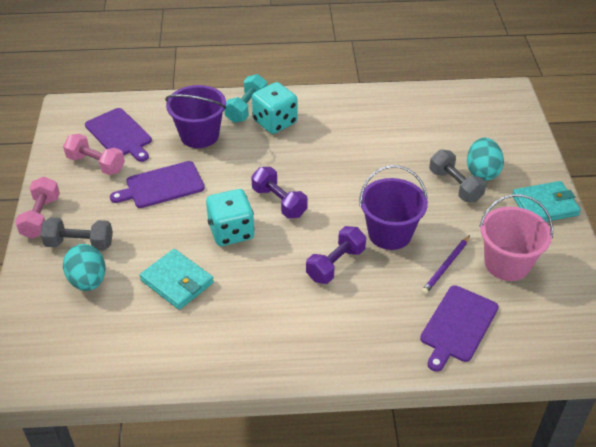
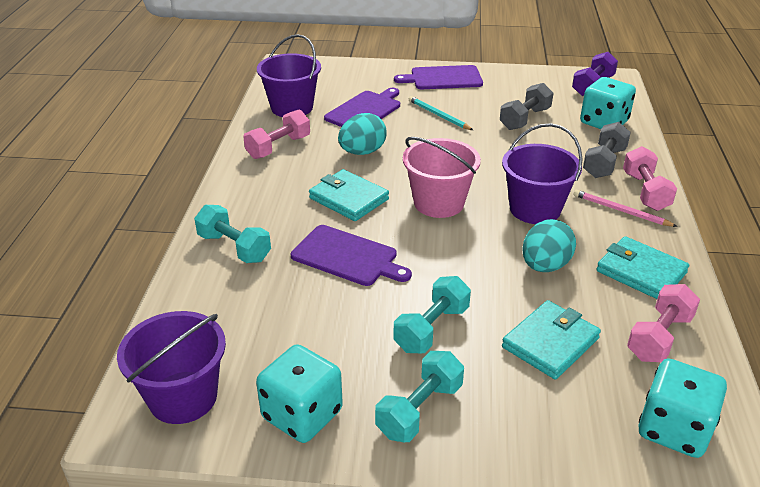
pink dumbbell: 2 -> 3
pink pencil: 0 -> 1
purple bucket: 2 -> 3
purple dumbbell: 2 -> 1
purple pencil: 1 -> 0
turquoise dice: 2 -> 3
turquoise dumbbell: 1 -> 3
turquoise pencil: 0 -> 1
turquoise wallet: 2 -> 3

